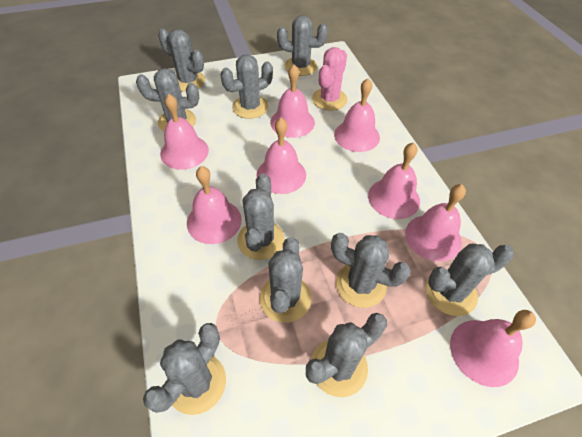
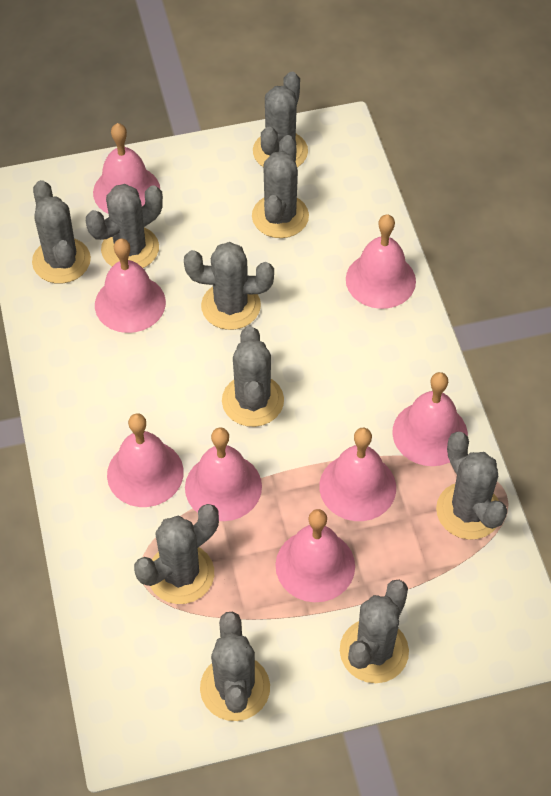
pink cactus: 1 -> 0

